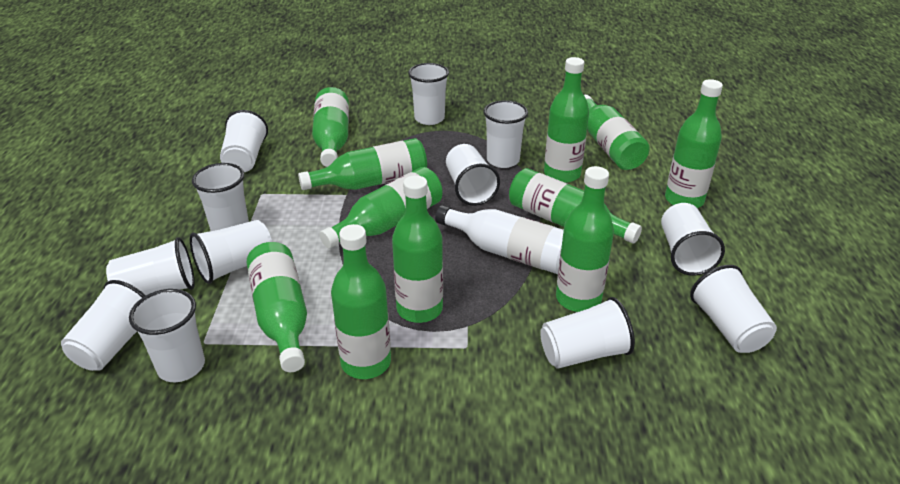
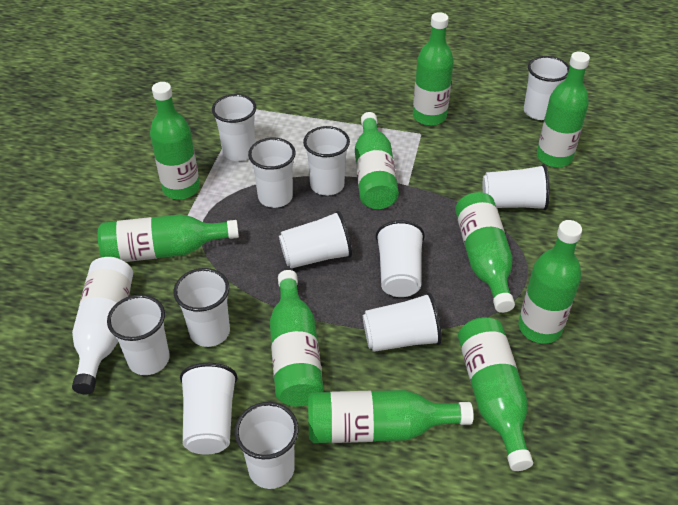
green bottle: 11 -> 10

